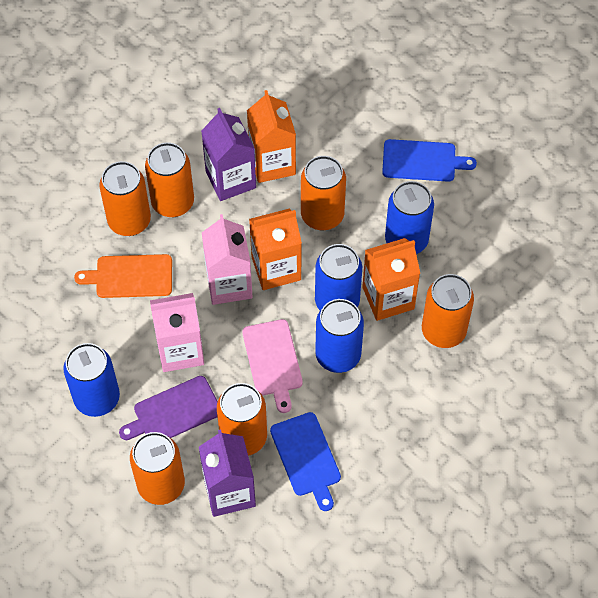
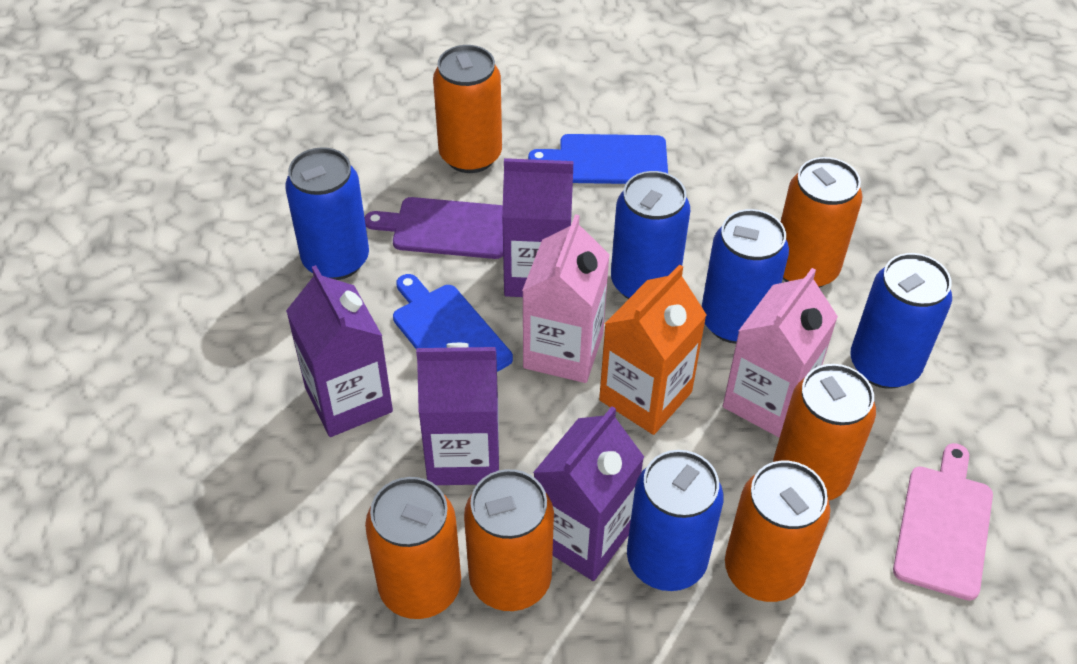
blue can: 4 -> 5
orange carton: 3 -> 1
orange cutting board: 1 -> 0
purple carton: 2 -> 4

